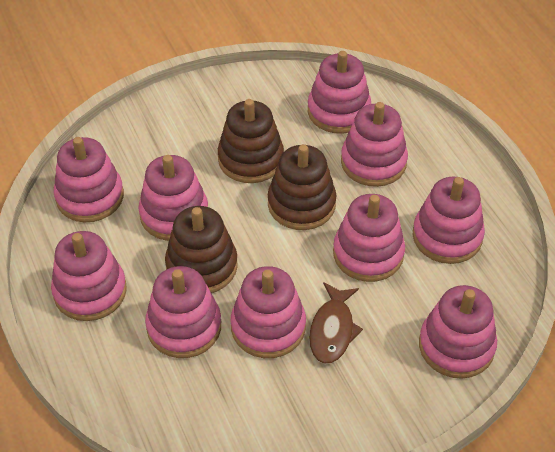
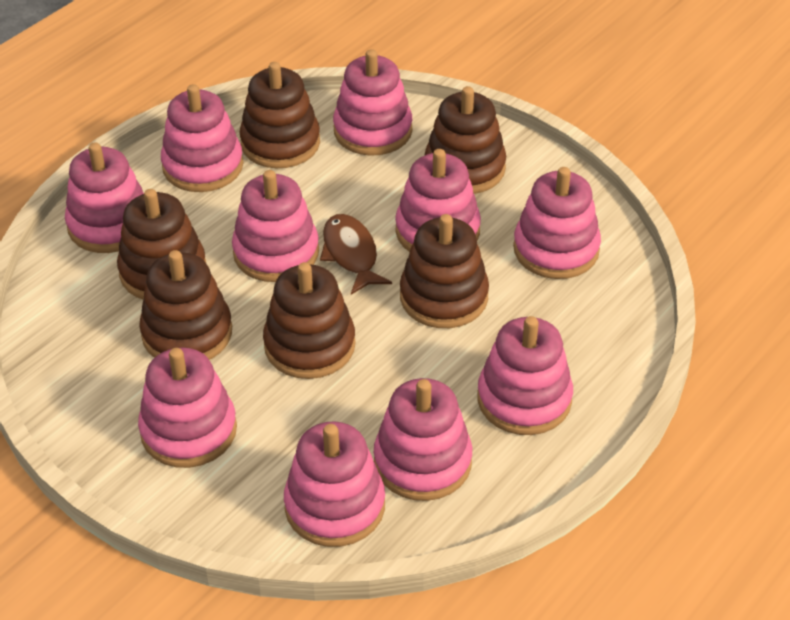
brown stacking toy: 3 -> 6

